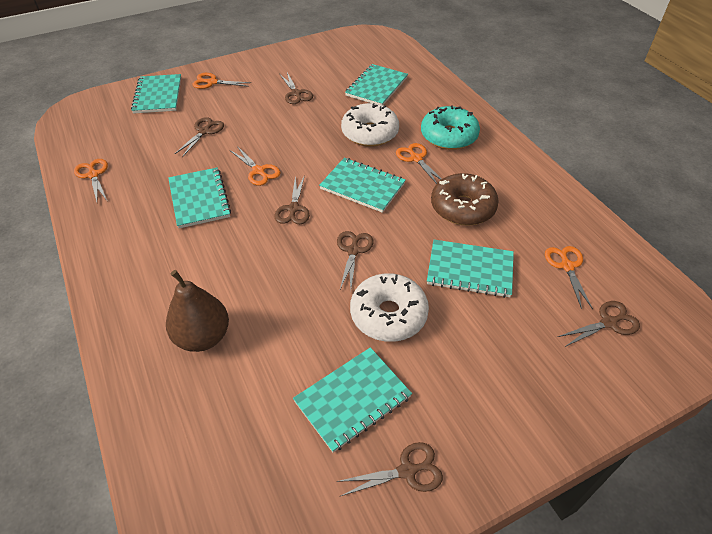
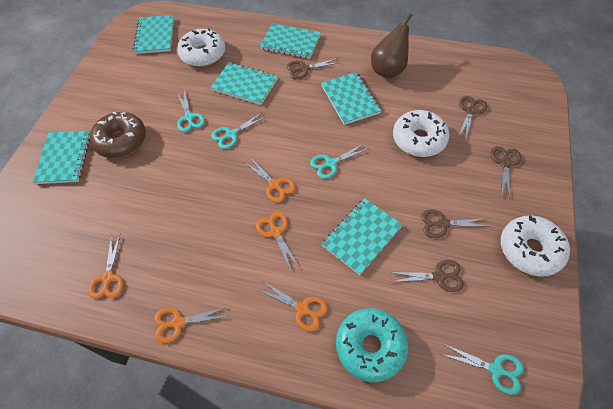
brown scissors: 6 -> 5
turquoise scissors: 0 -> 4
white donut: 2 -> 3

